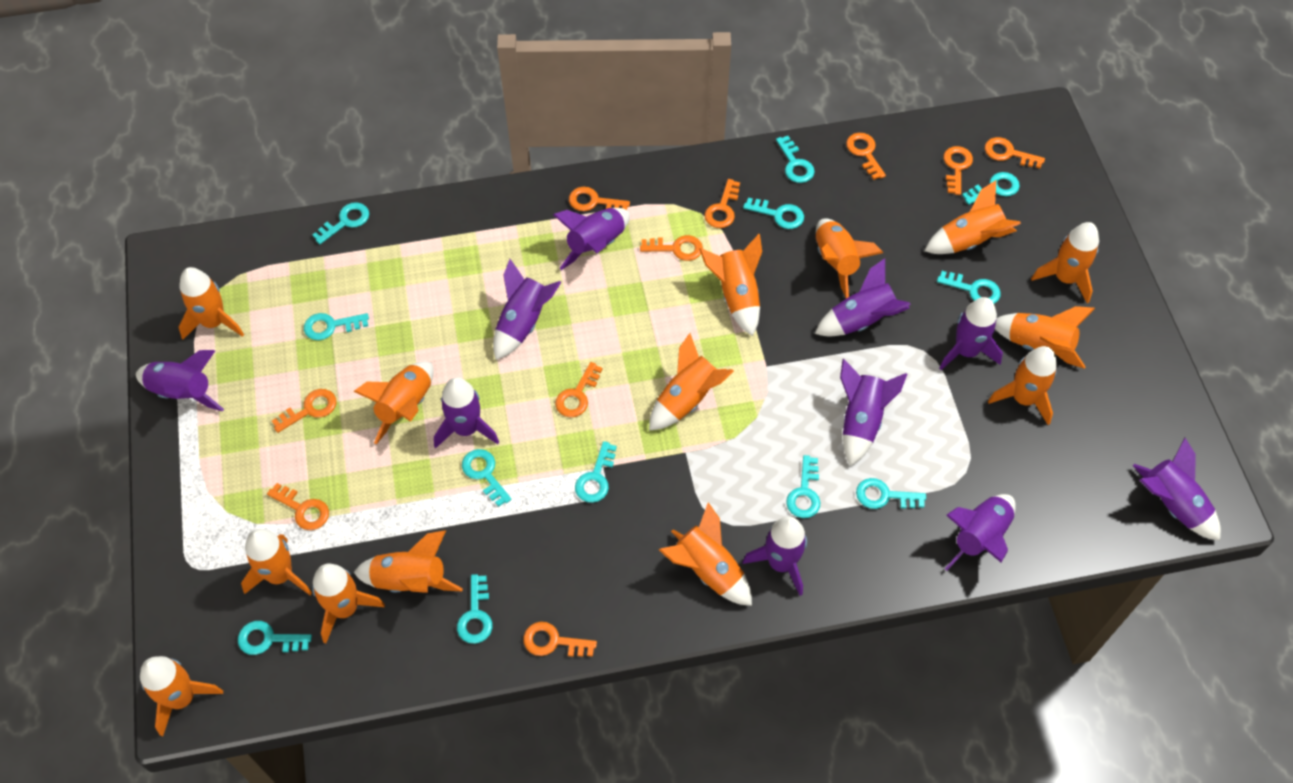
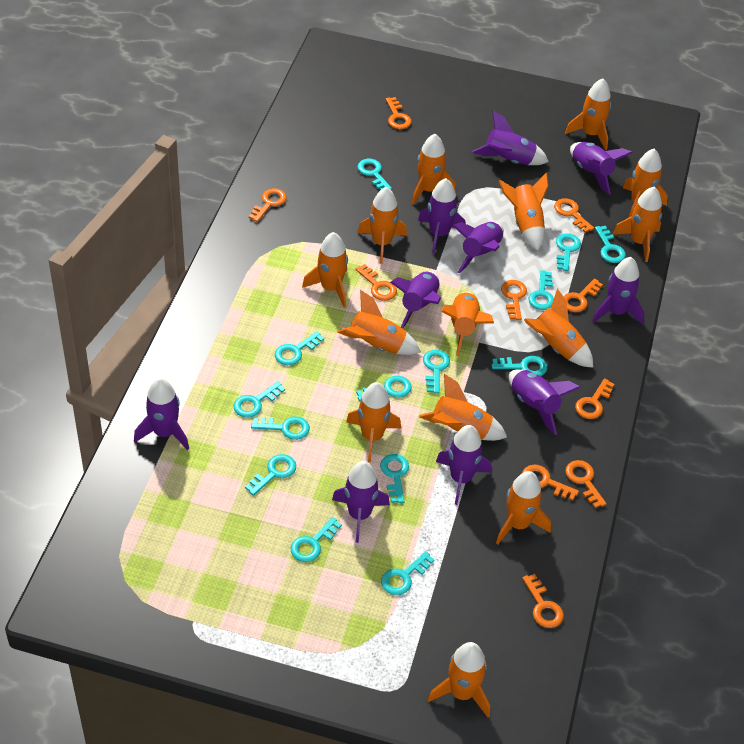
turquoise key: 12 -> 14

